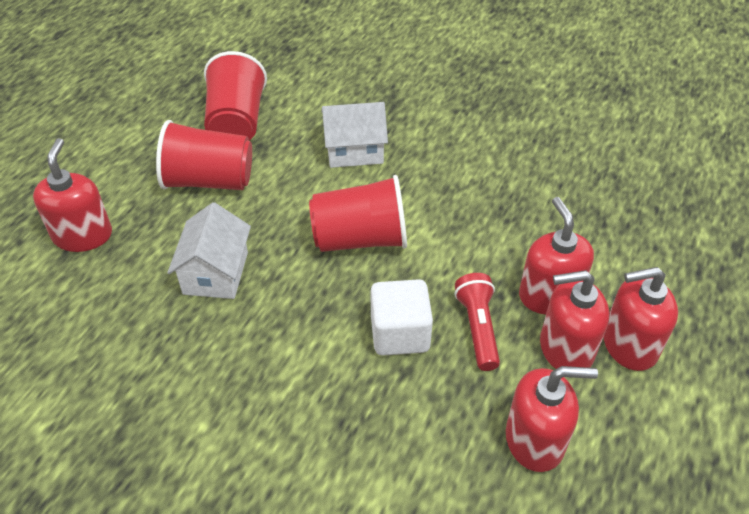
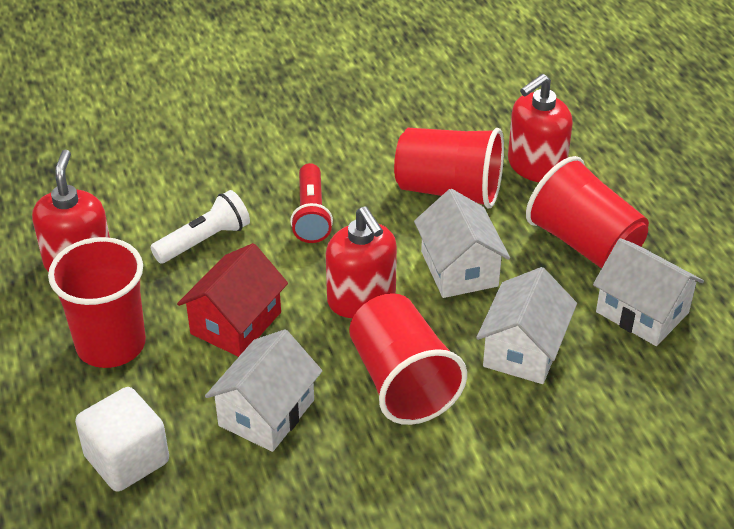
red cup: 3 -> 4
red house: 0 -> 1
red soap dispenser: 5 -> 3
white flashlight: 0 -> 1
white house: 2 -> 4

